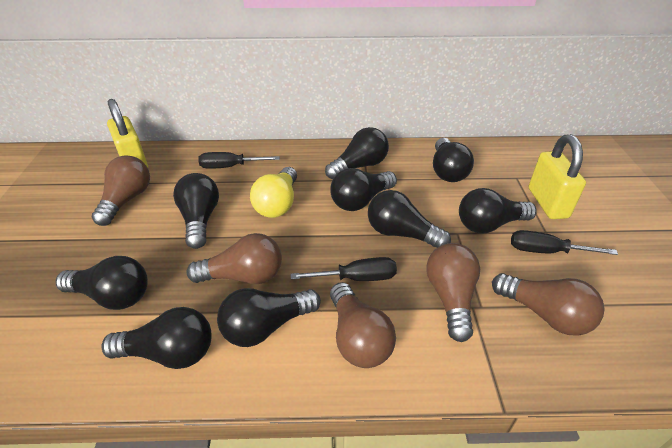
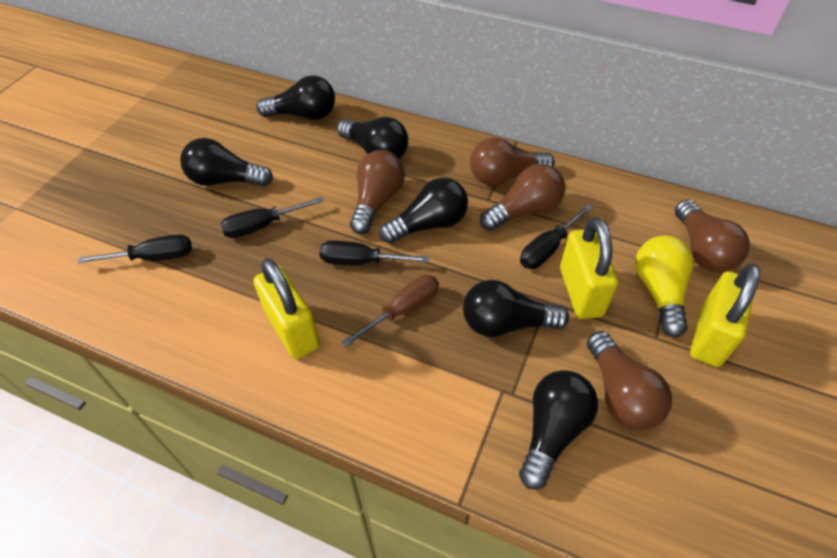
black light bulb: 9 -> 6
black screwdriver: 3 -> 4
brown screwdriver: 0 -> 1
yellow padlock: 2 -> 3

